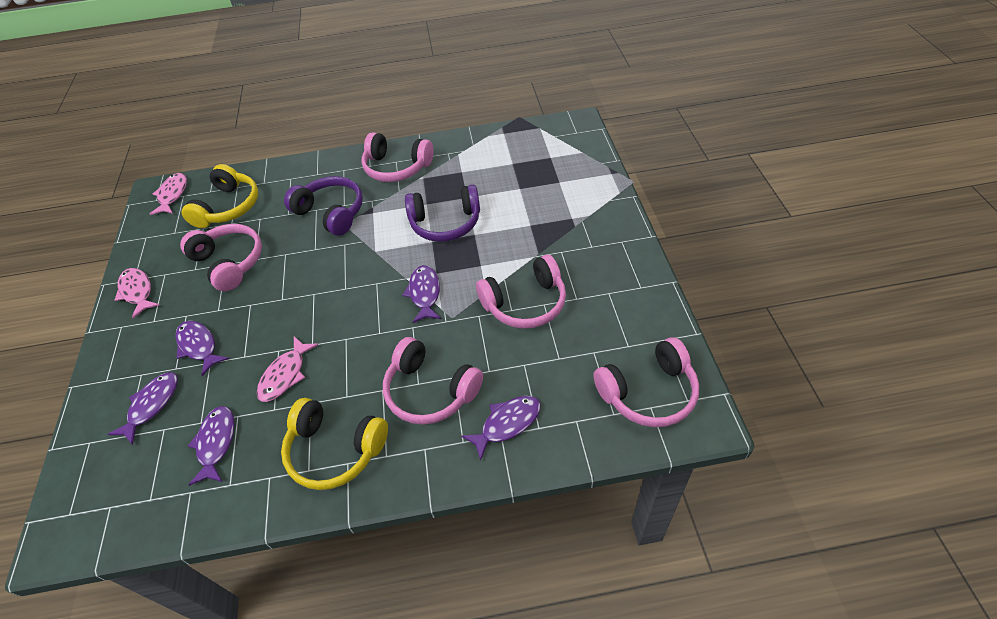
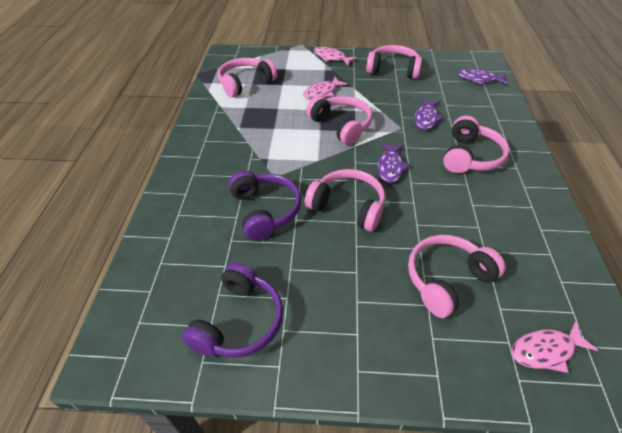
pink headphones: 5 -> 6
purple fish: 5 -> 3
yellow headphones: 2 -> 0

